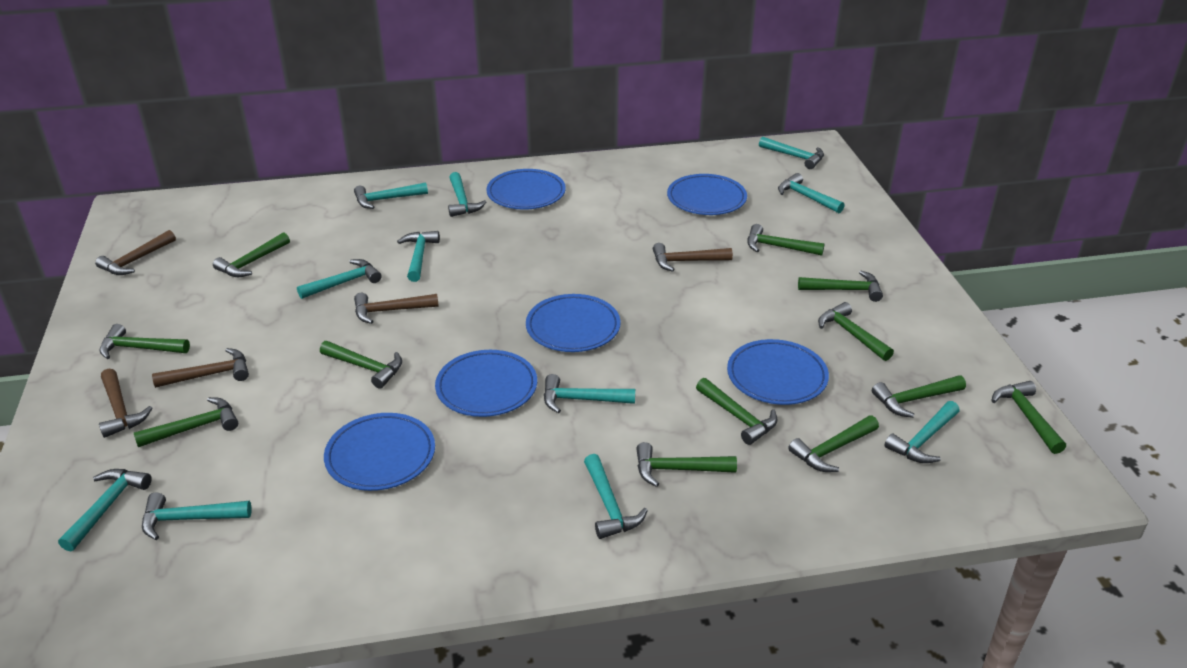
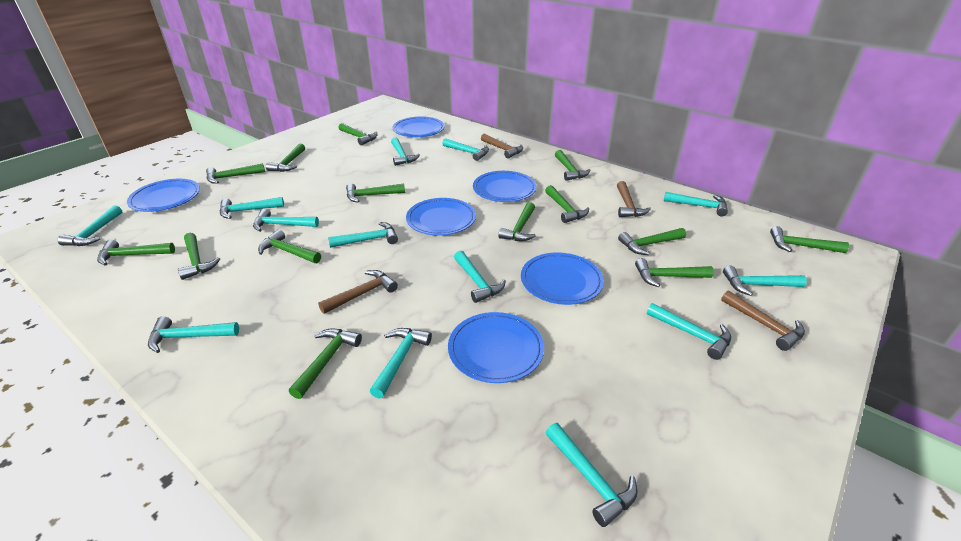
brown hammer: 5 -> 4
green hammer: 12 -> 14
turquoise hammer: 11 -> 13

